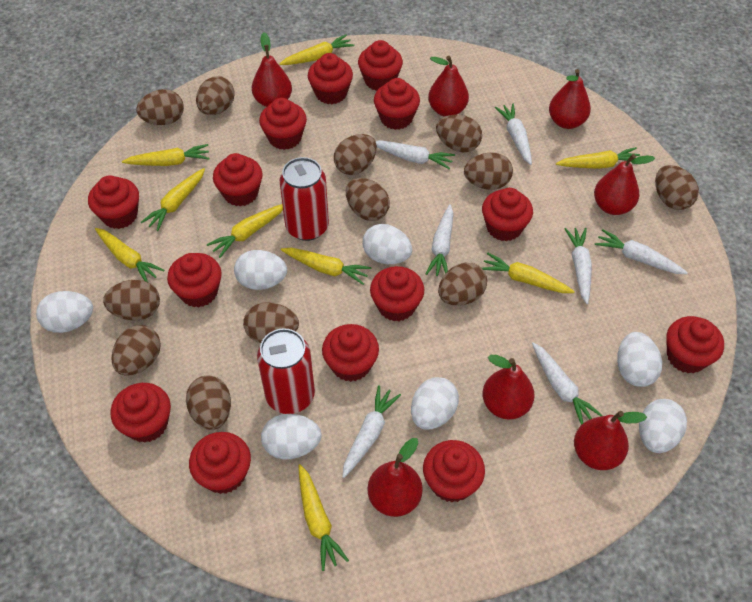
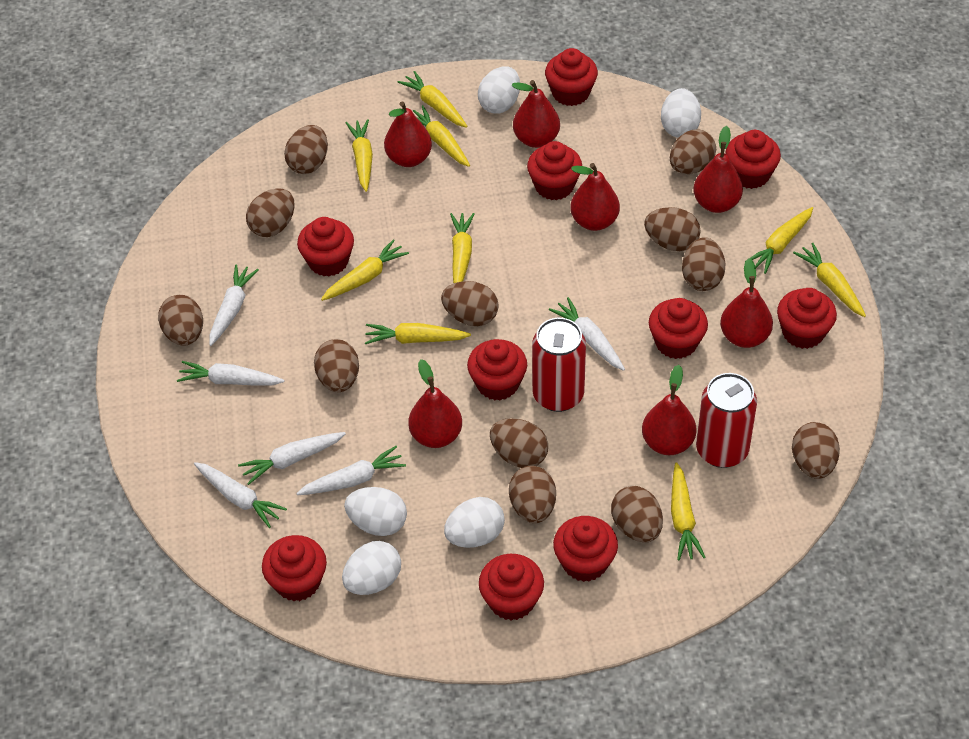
red cupcake: 14 -> 10
white carrot: 7 -> 6
white egg: 7 -> 5

